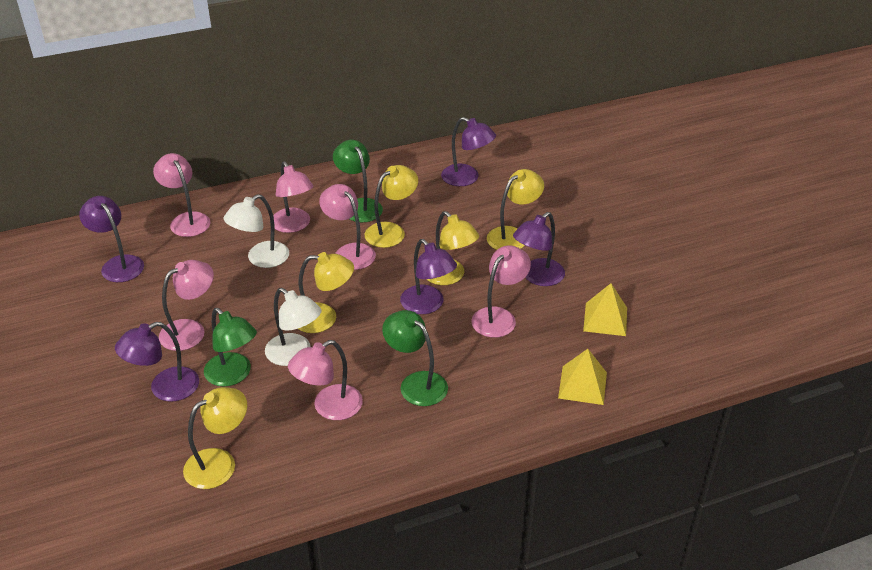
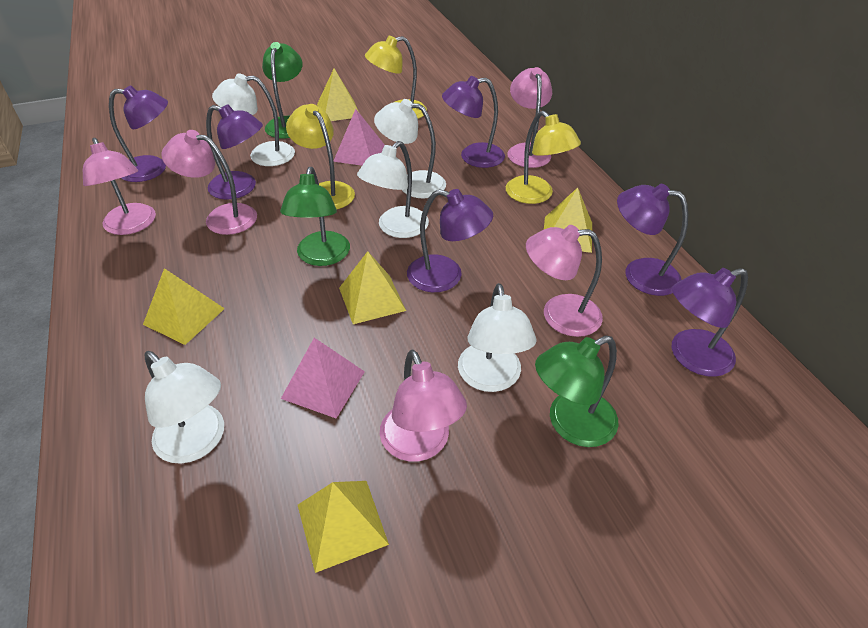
pink lamp: 6 -> 5
pink pyramid: 0 -> 2
purple lamp: 5 -> 6
white lamp: 2 -> 5
yellow lamp: 5 -> 3
yellow pyramid: 2 -> 5

